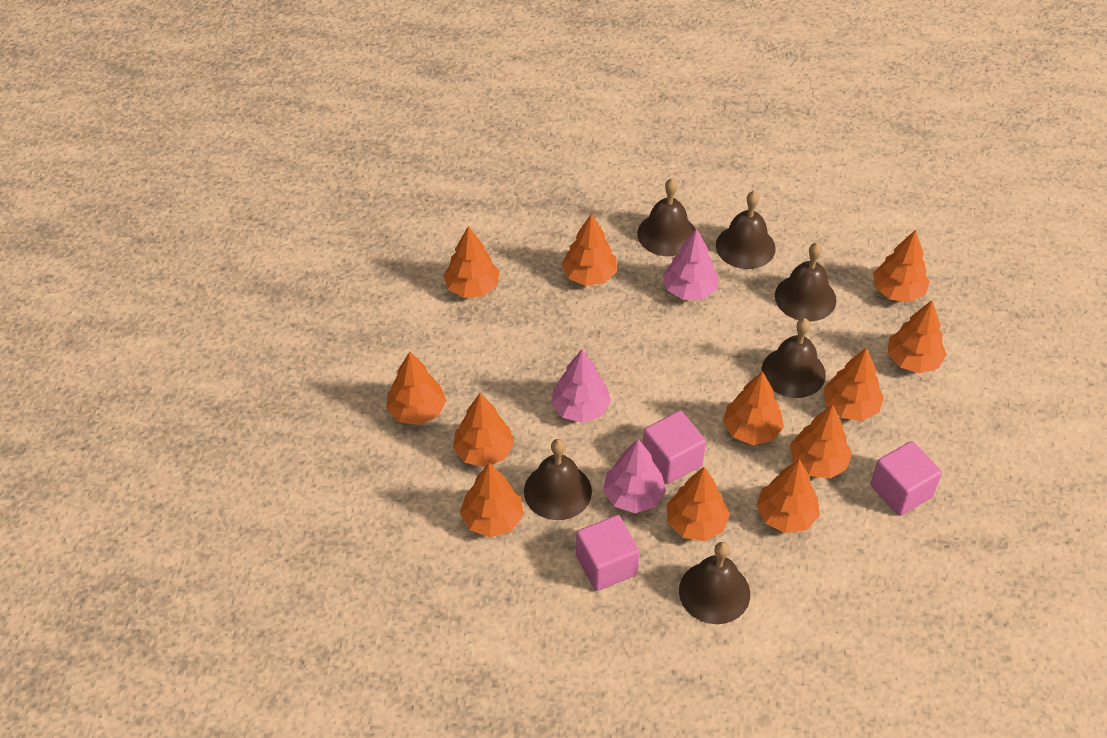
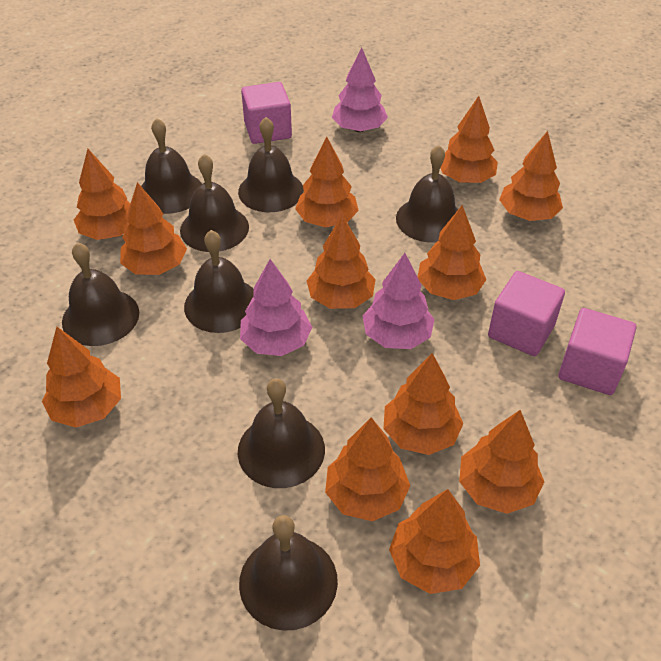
brown bell: 6 -> 8

